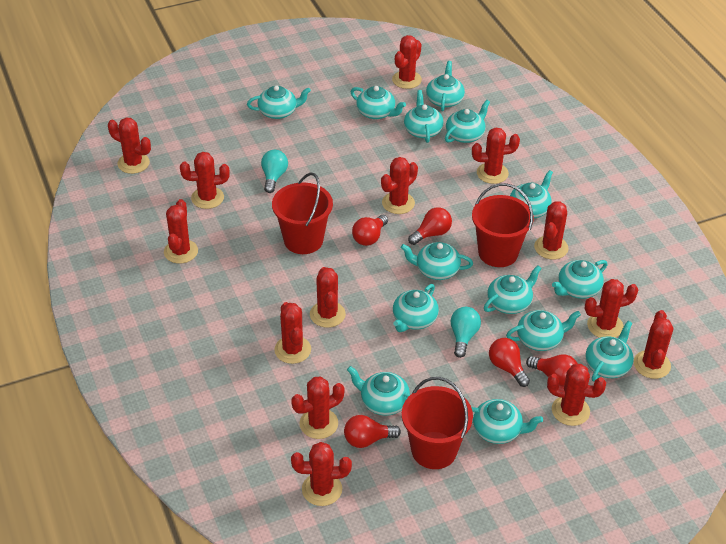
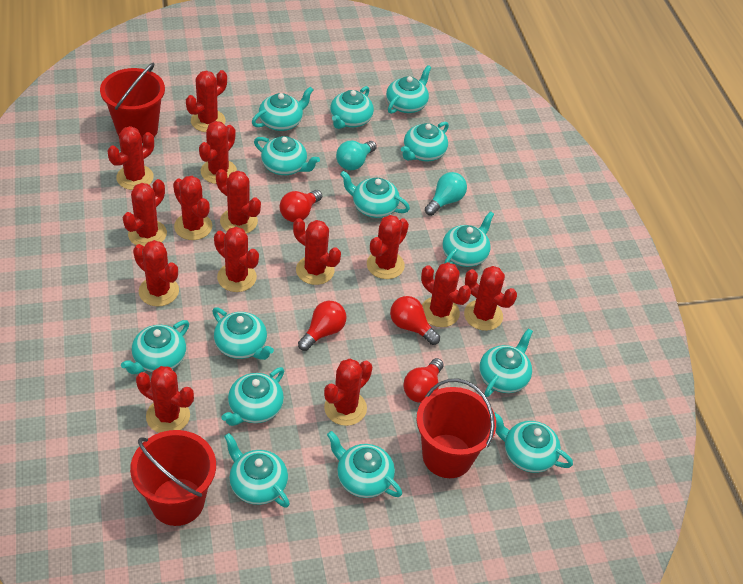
red light bulb: 5 -> 4

